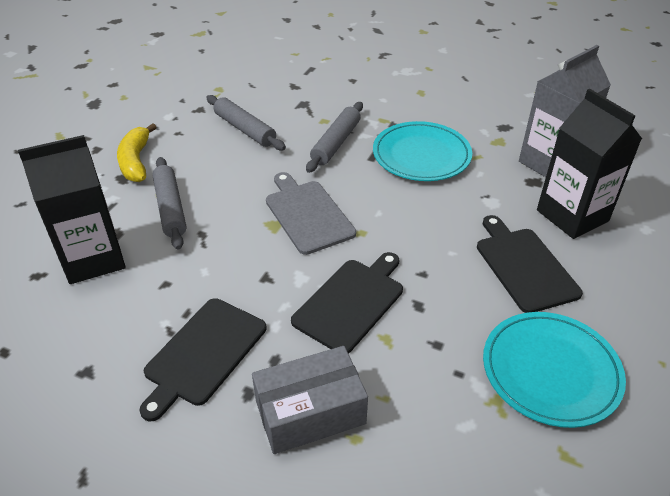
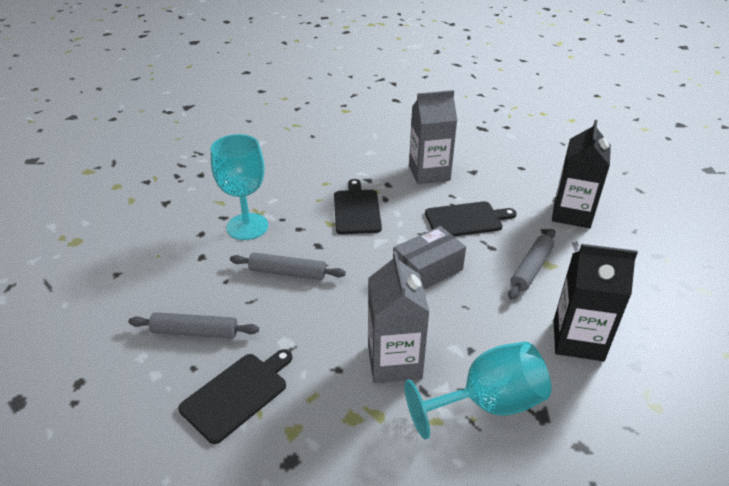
grey carton: 1 -> 2
grey cutting board: 1 -> 0
turquoise goblet: 0 -> 2
turquoise plate: 2 -> 0
yellow banana: 1 -> 0

